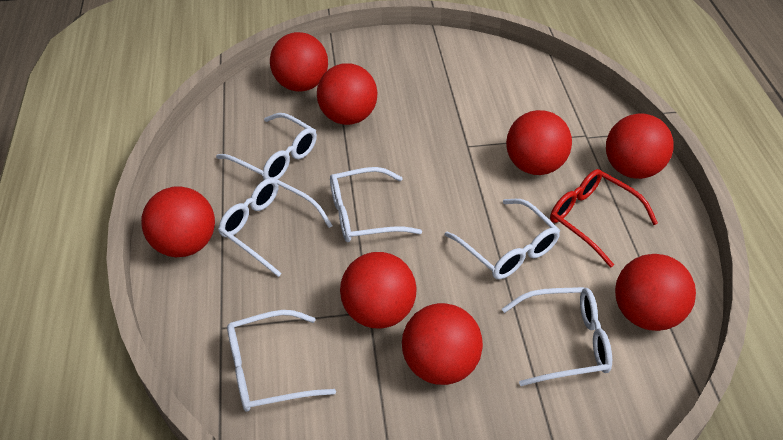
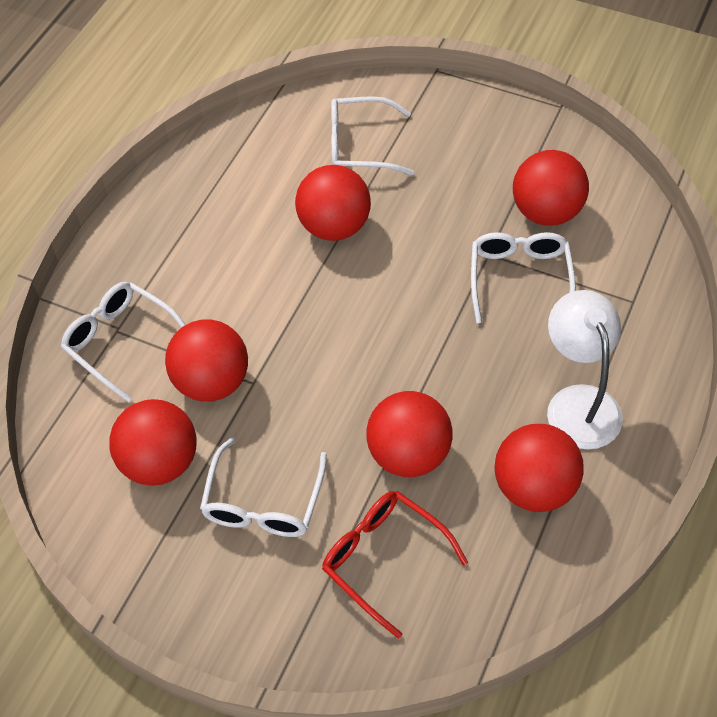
red ball: 8 -> 6
white glasses: 6 -> 4
white lamp: 0 -> 1

